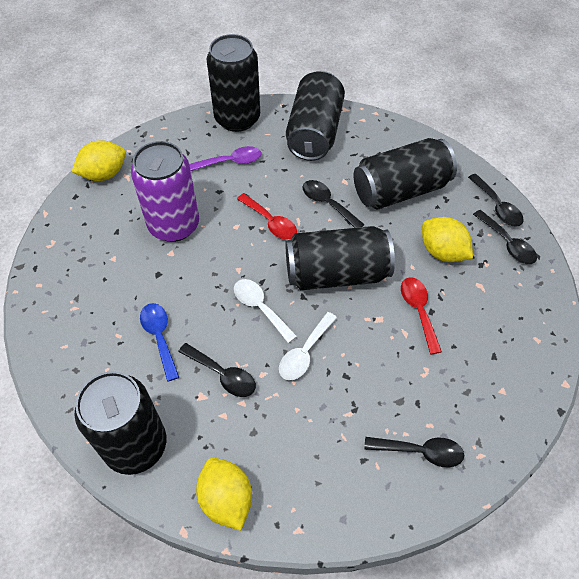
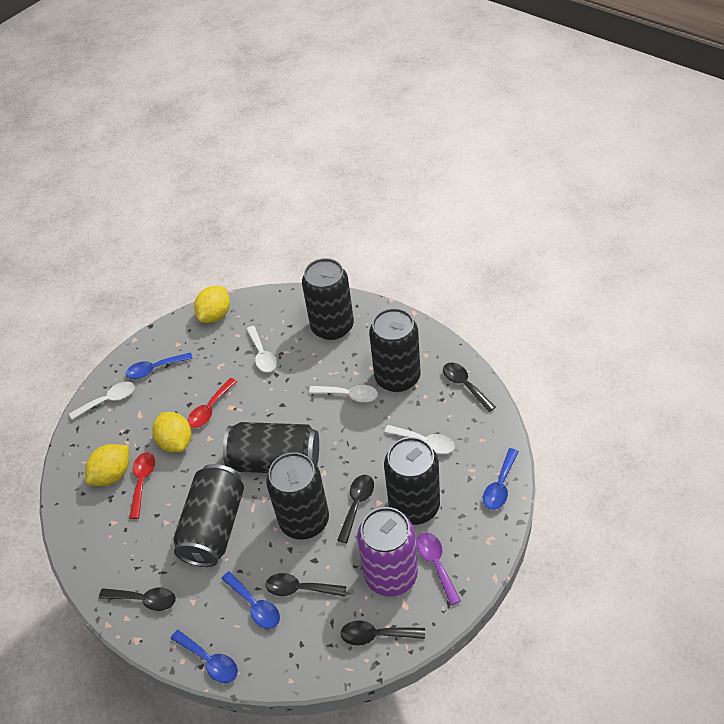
black can: 5 -> 6
blue spoon: 1 -> 4
white spoon: 2 -> 4

